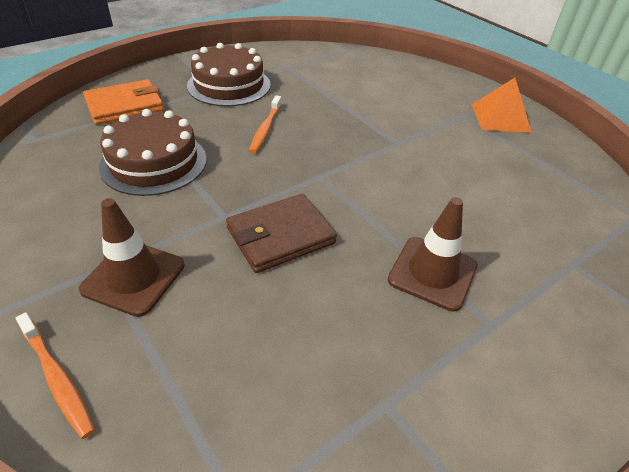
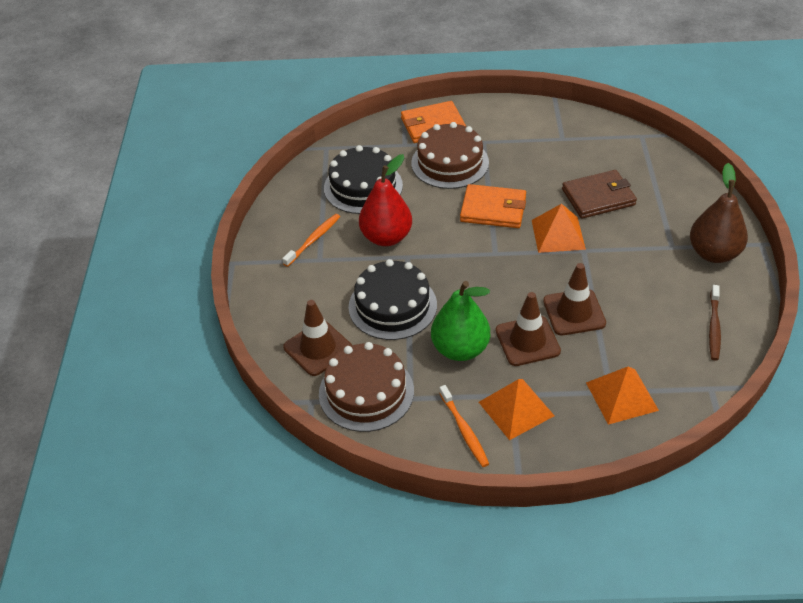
black cake: 0 -> 2
brown pear: 0 -> 1
brown toothbrush: 0 -> 1
brown traffic cone: 2 -> 3
green pear: 0 -> 1
orange pyramid: 1 -> 3
orange wallet: 1 -> 2
red pear: 0 -> 1

